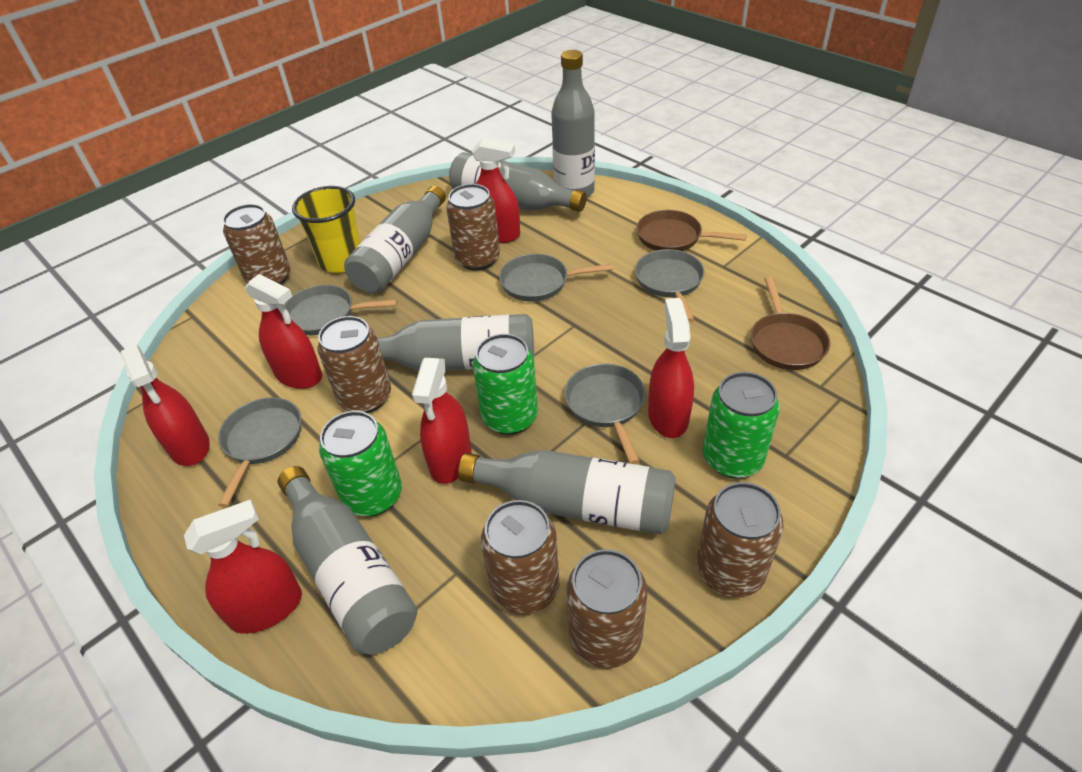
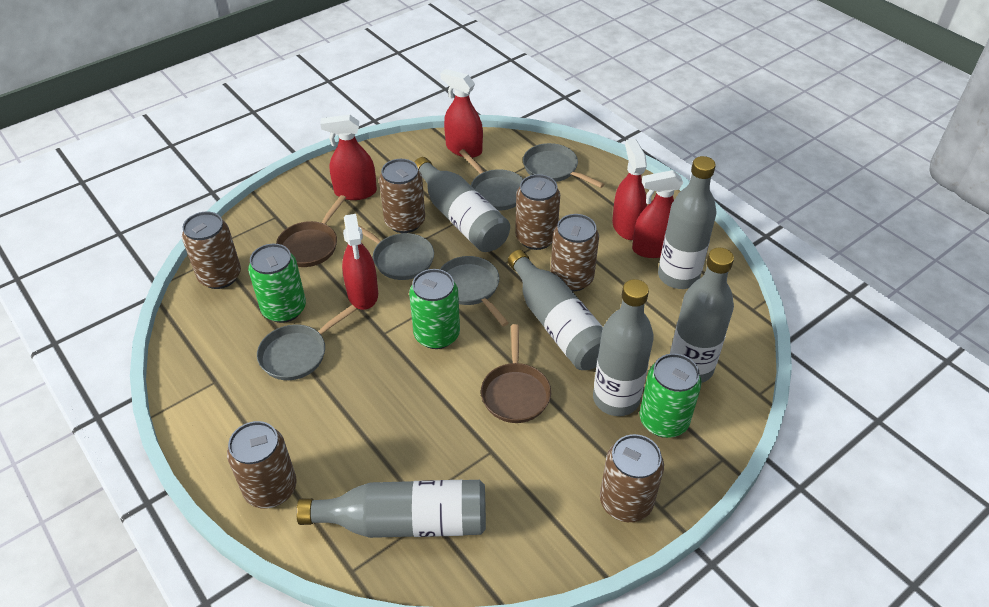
red spray bottle: 6 -> 5
yellow cup: 1 -> 0

